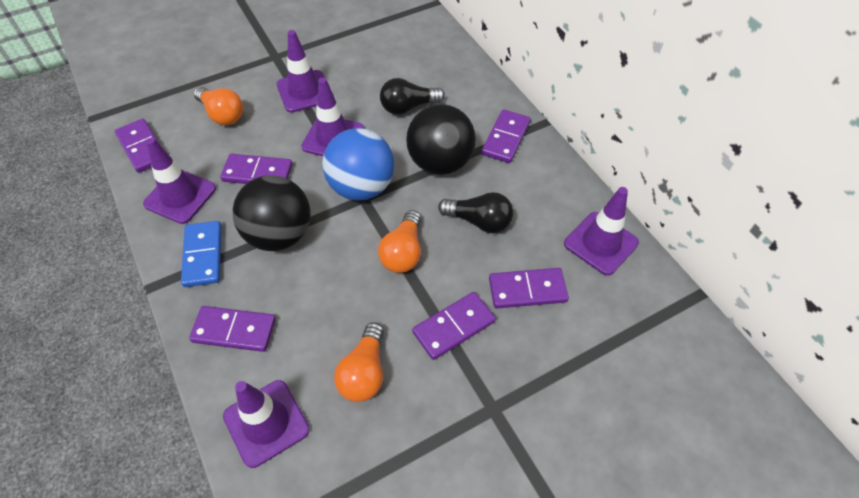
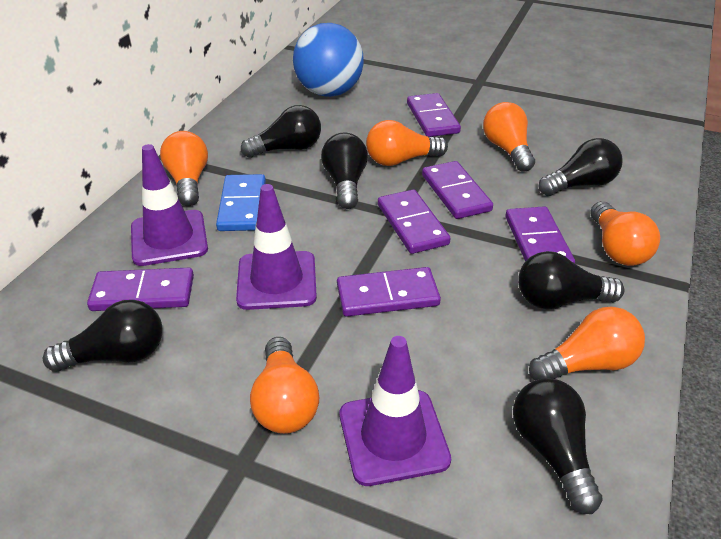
black ball: 2 -> 0
black light bulb: 2 -> 6
orange light bulb: 3 -> 6
purple traffic cone: 5 -> 3

